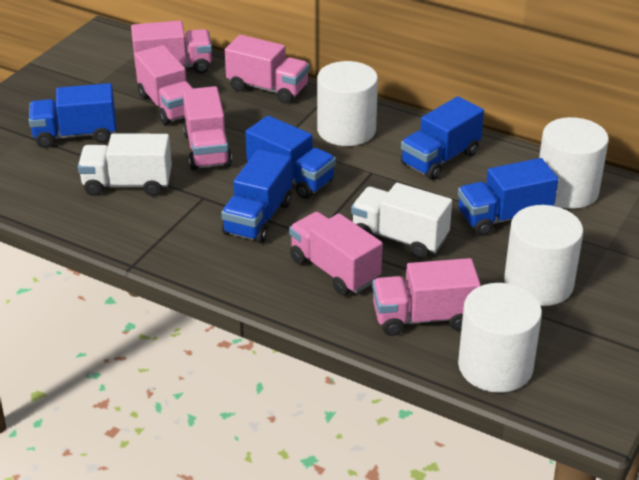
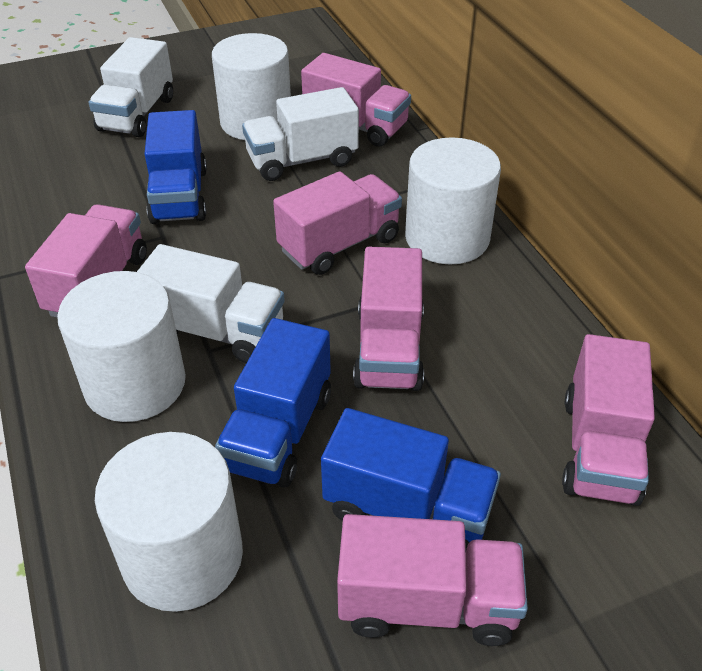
blue truck: 5 -> 3
white truck: 2 -> 3

